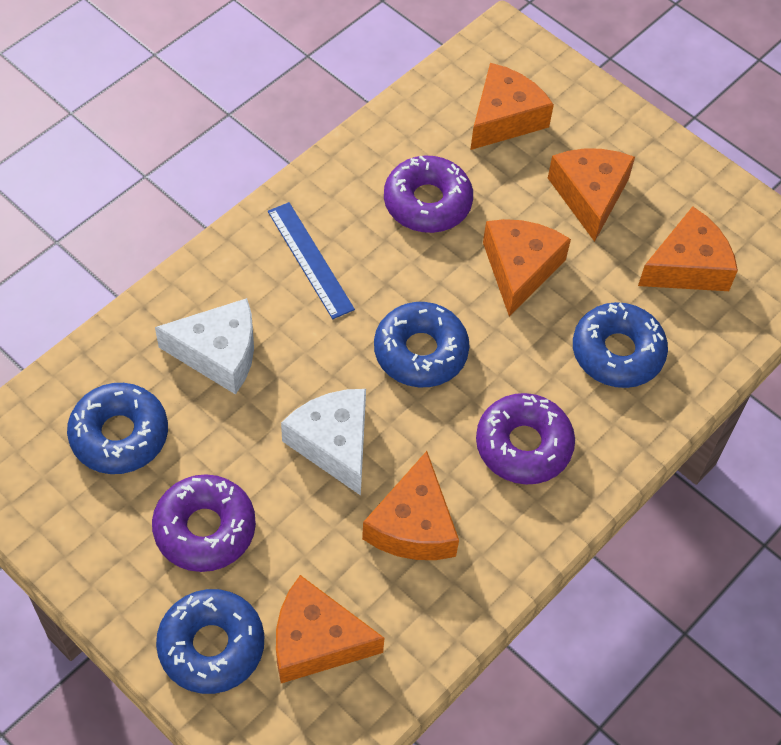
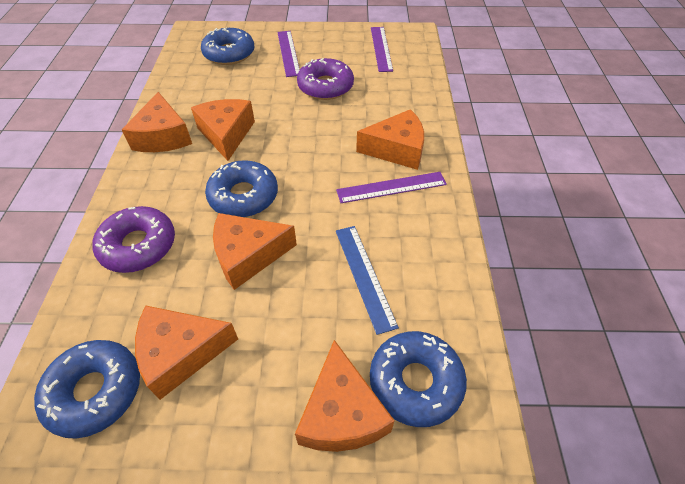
purple donut: 3 -> 2
purple ruler: 0 -> 3
white cheese: 2 -> 0

